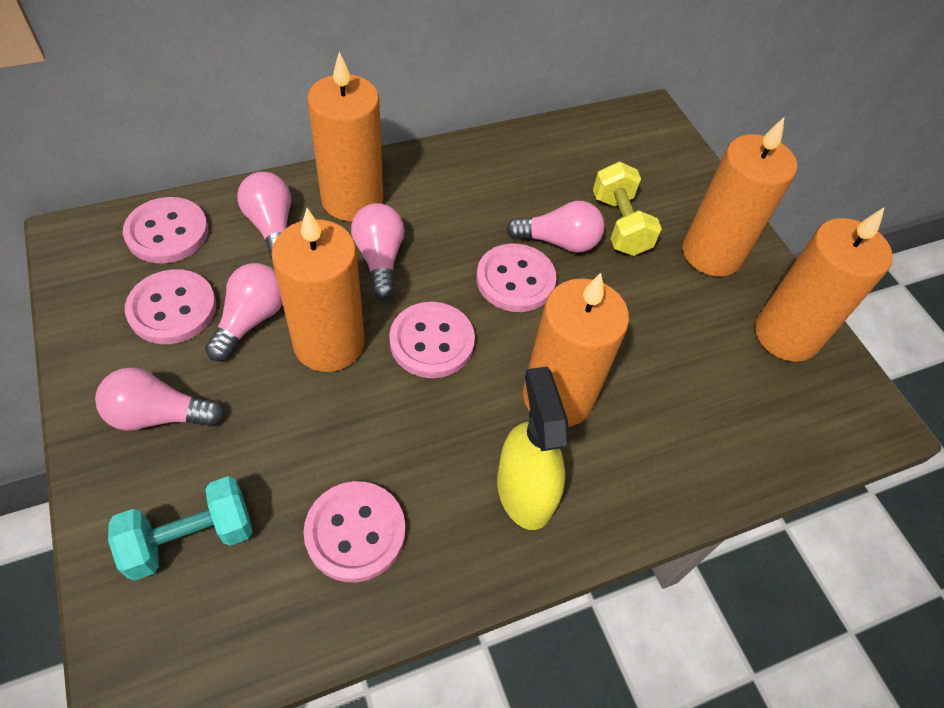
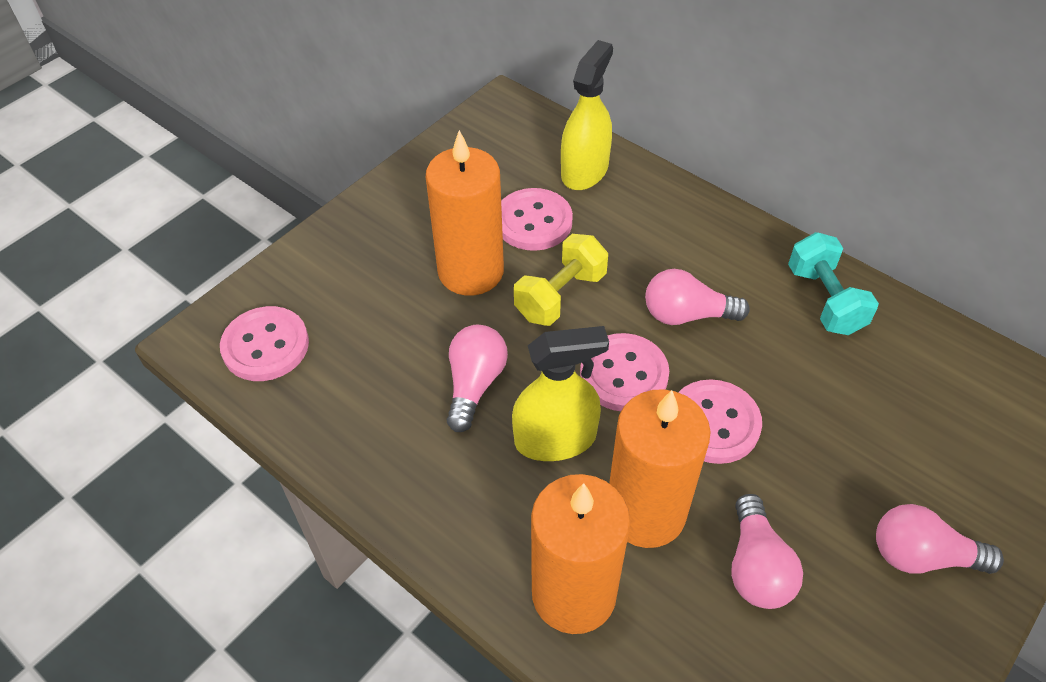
orange candle: 5 -> 3
pink button: 5 -> 4
pink light bulb: 5 -> 4
yellow spray bottle: 1 -> 2

